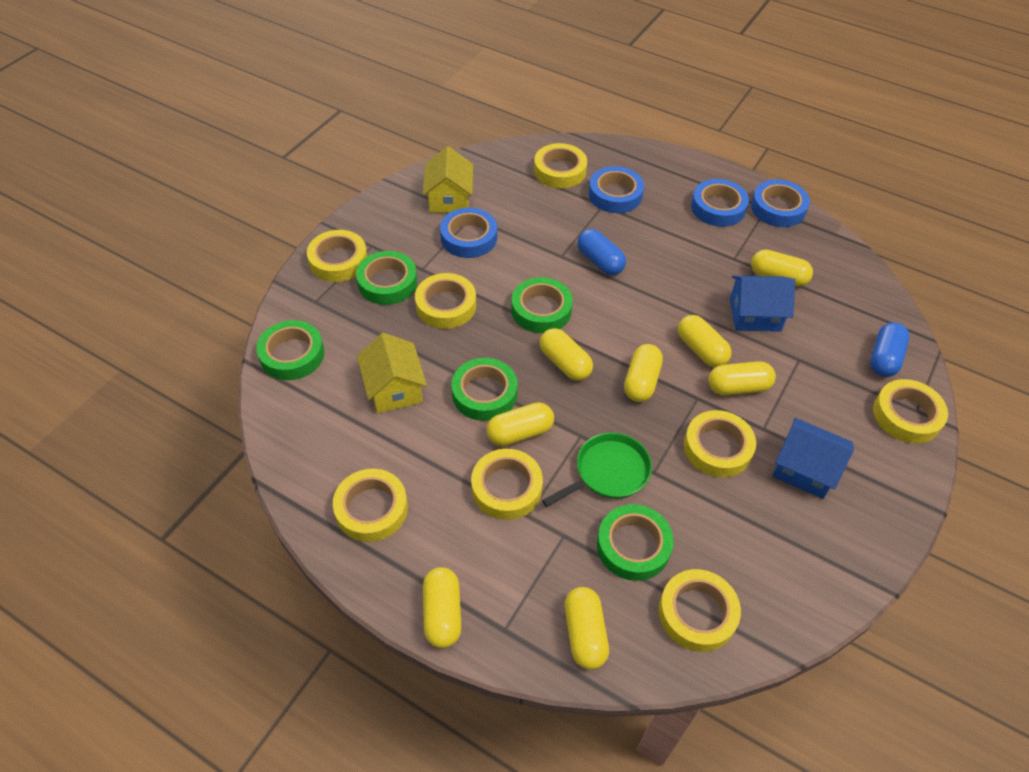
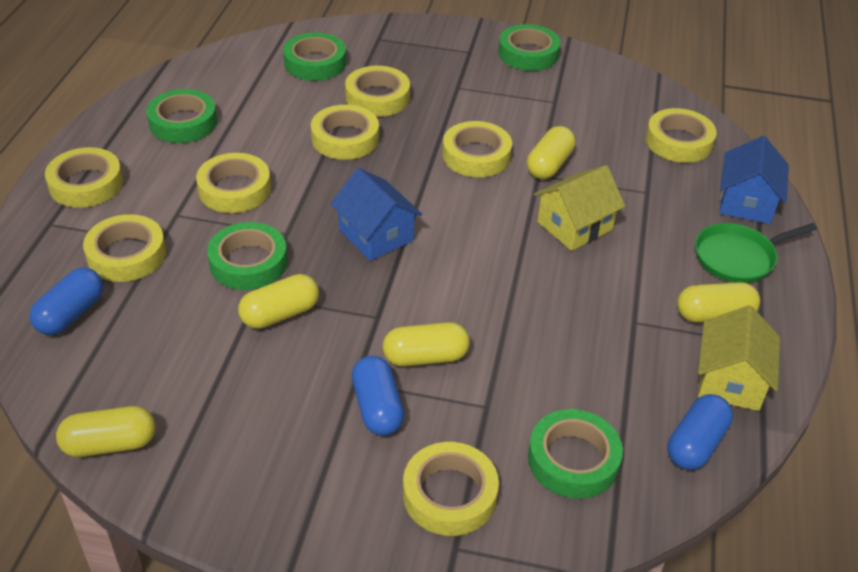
blue capsule: 2 -> 3
blue tape: 4 -> 0
yellow capsule: 8 -> 5

